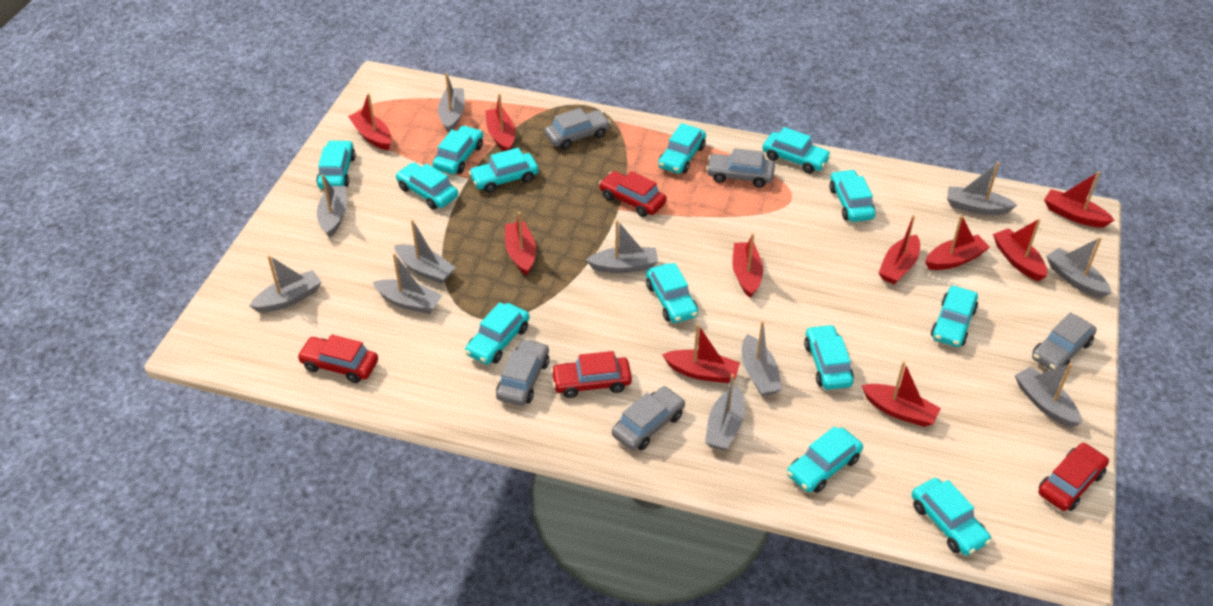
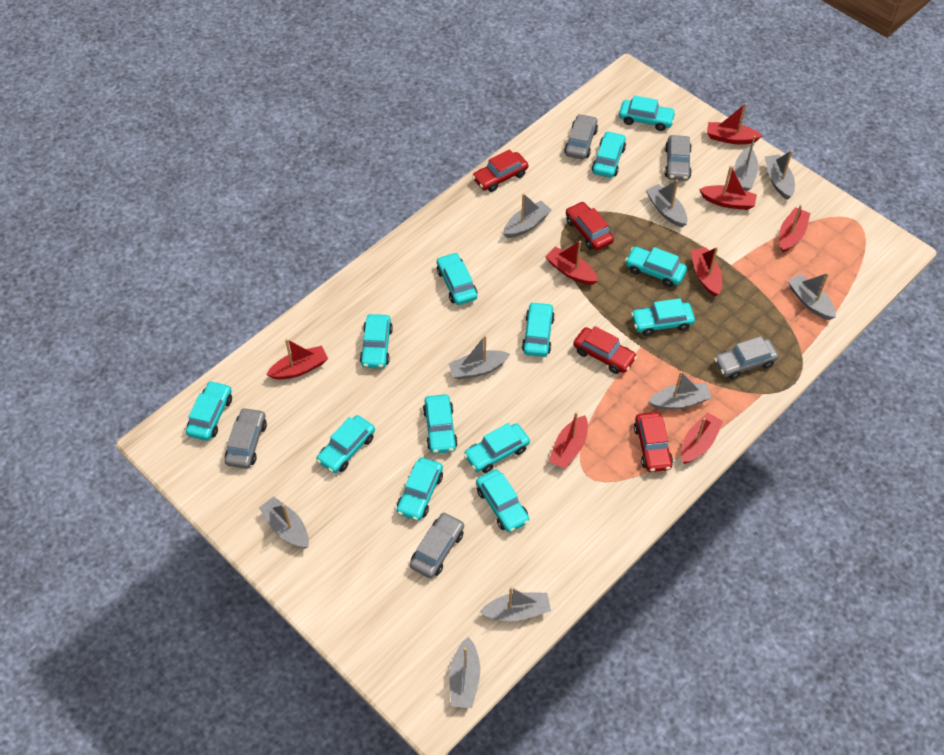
grey boat: 11 -> 10
red boat: 10 -> 8

